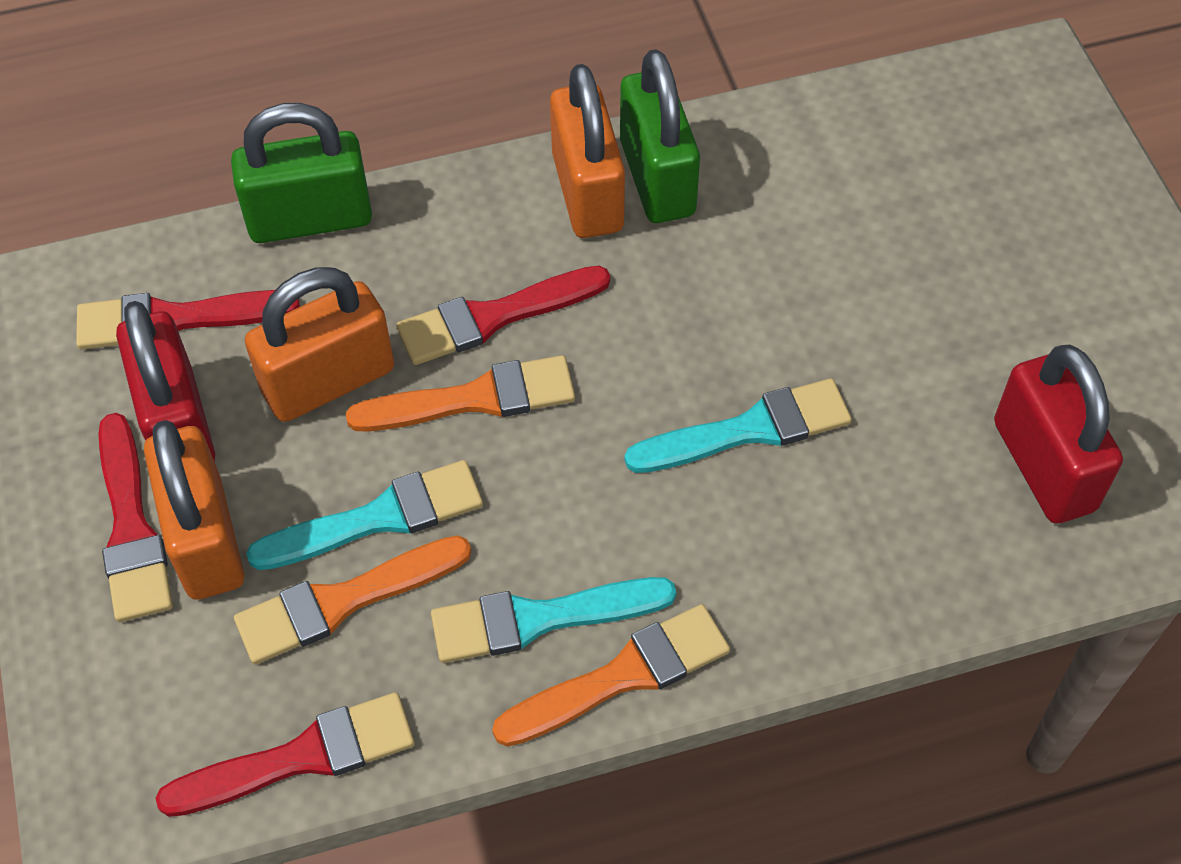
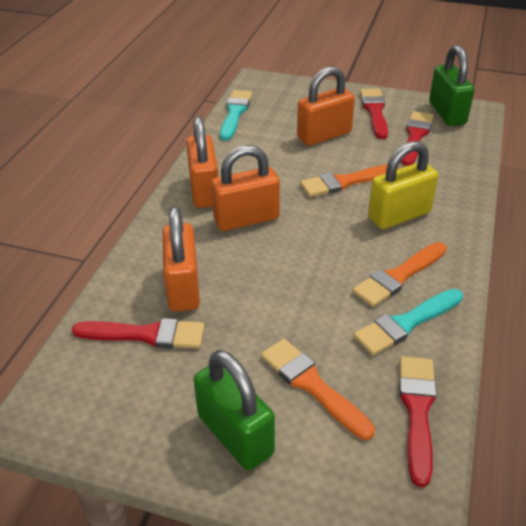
orange padlock: 3 -> 4
red padlock: 2 -> 0
turquoise brush: 3 -> 2
yellow padlock: 0 -> 1

